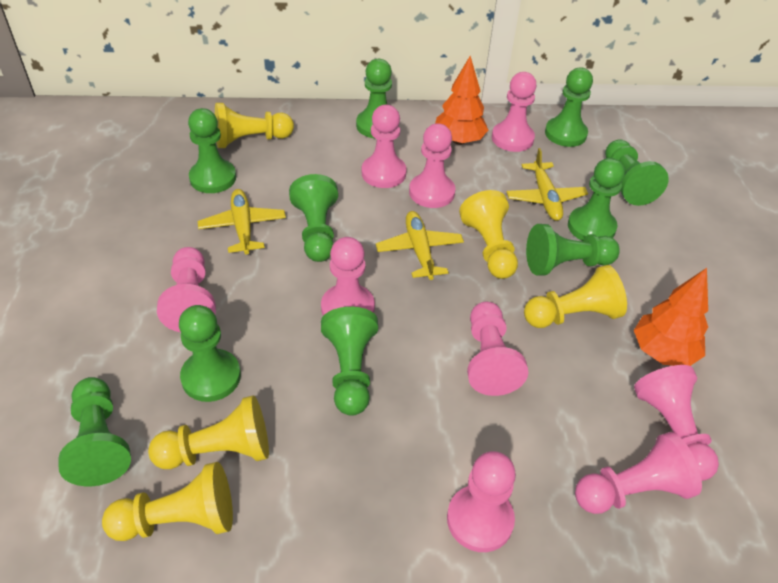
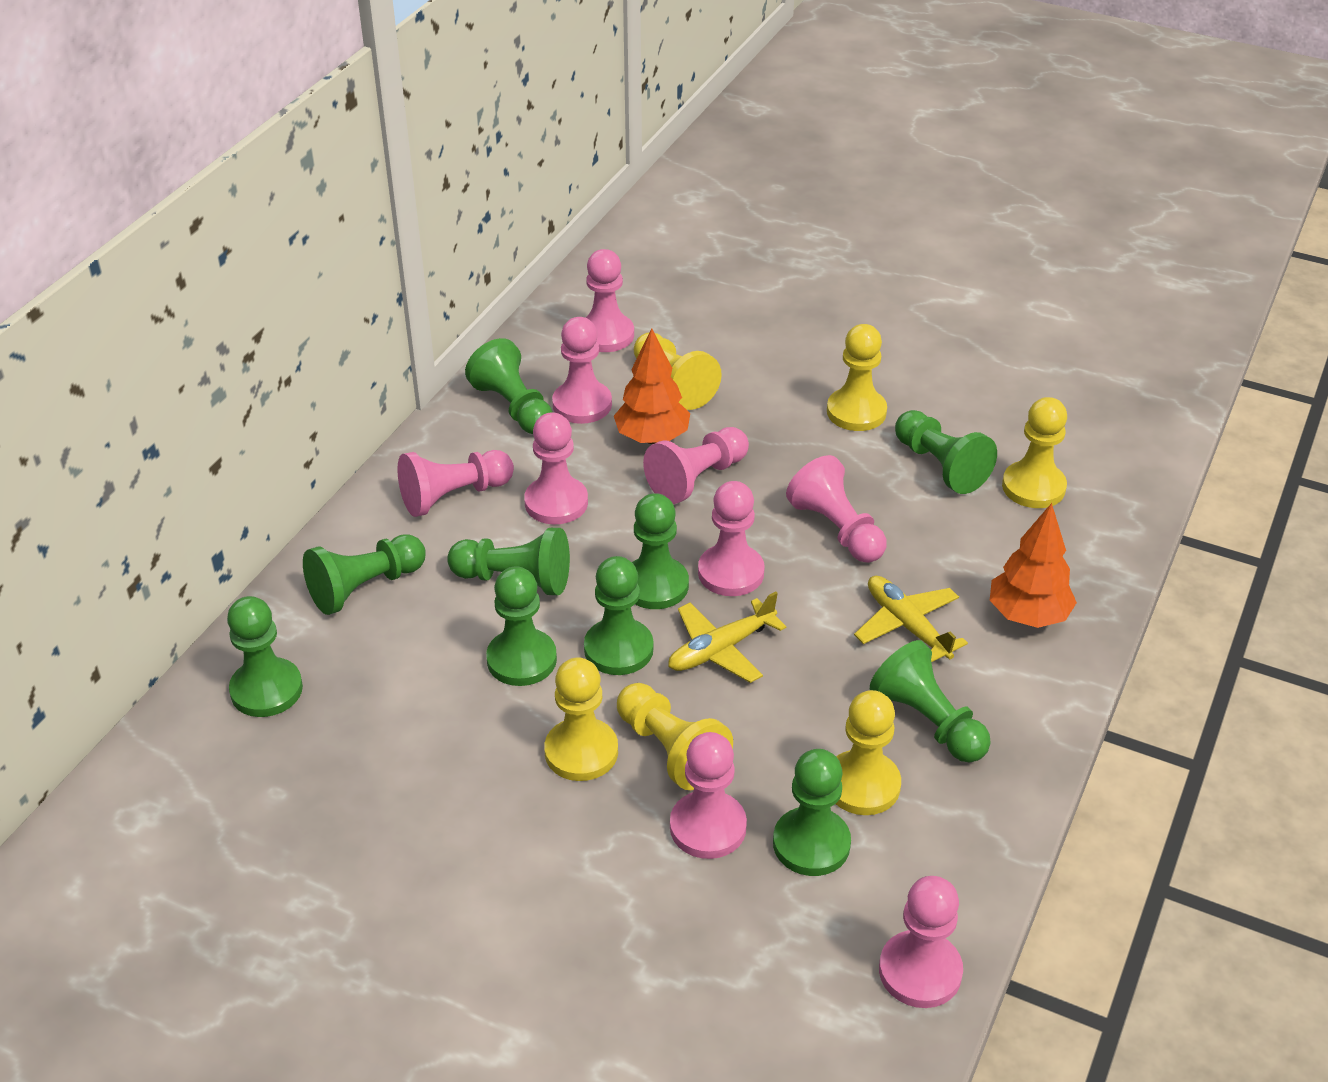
yellow pawn: 5 -> 6
yellow plane: 3 -> 2

